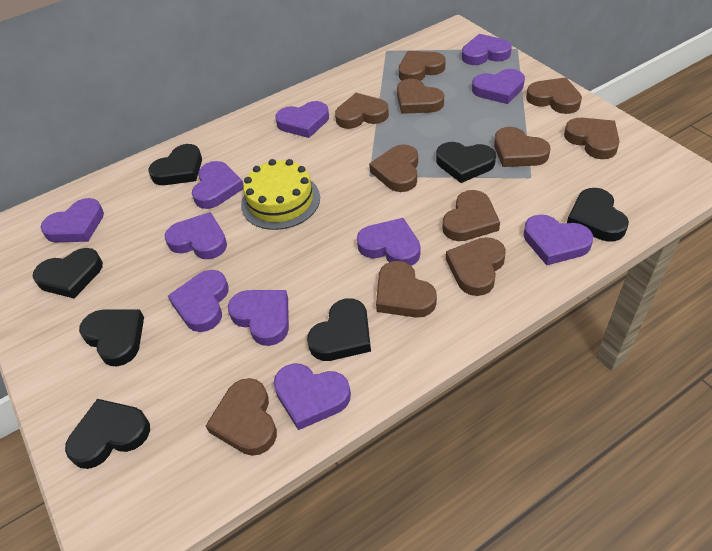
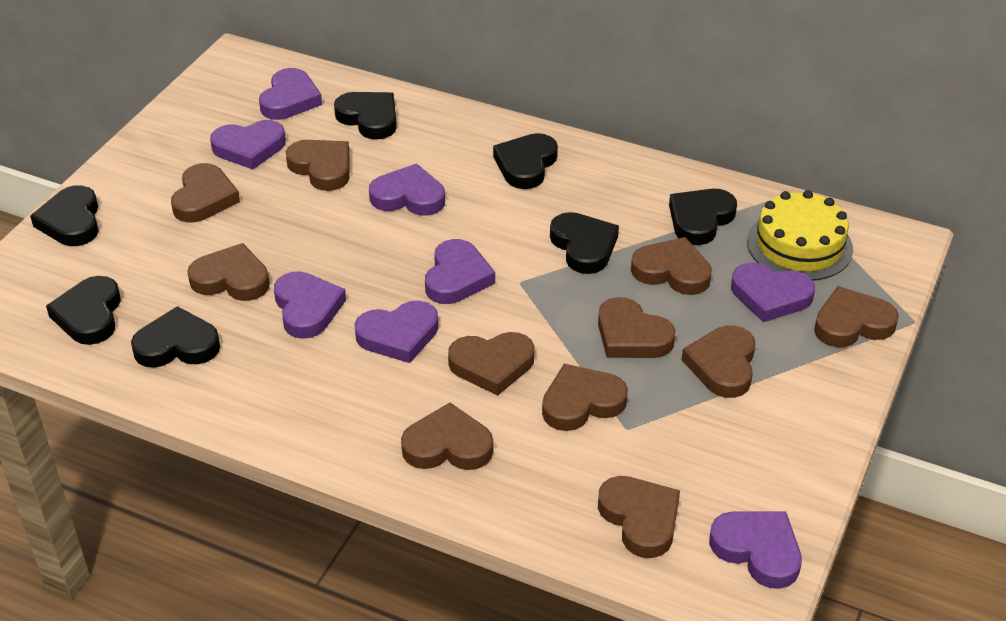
purple heart: 11 -> 8

